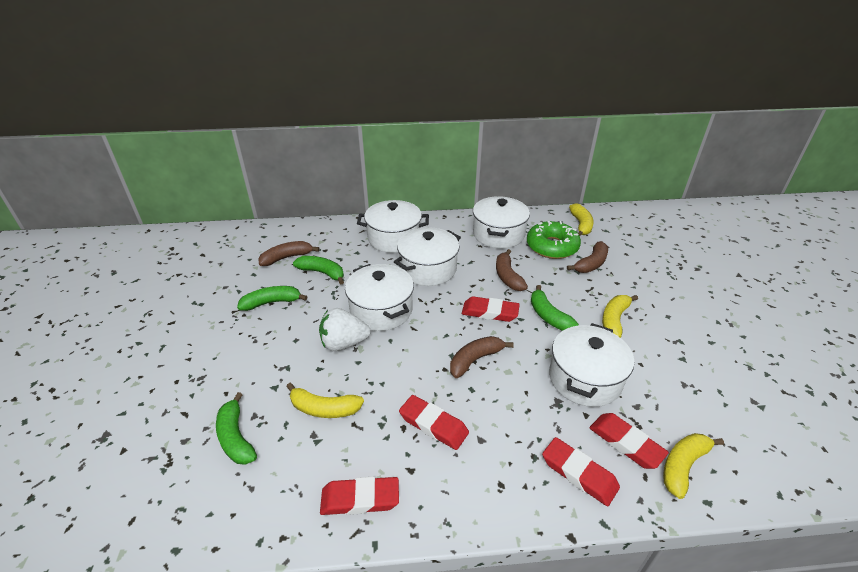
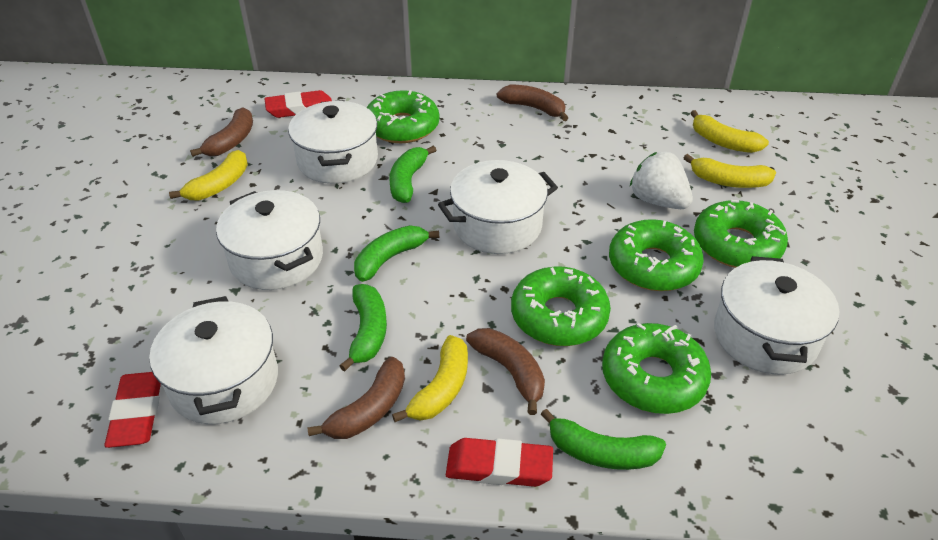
green donut: 1 -> 5
red eraser: 5 -> 3

